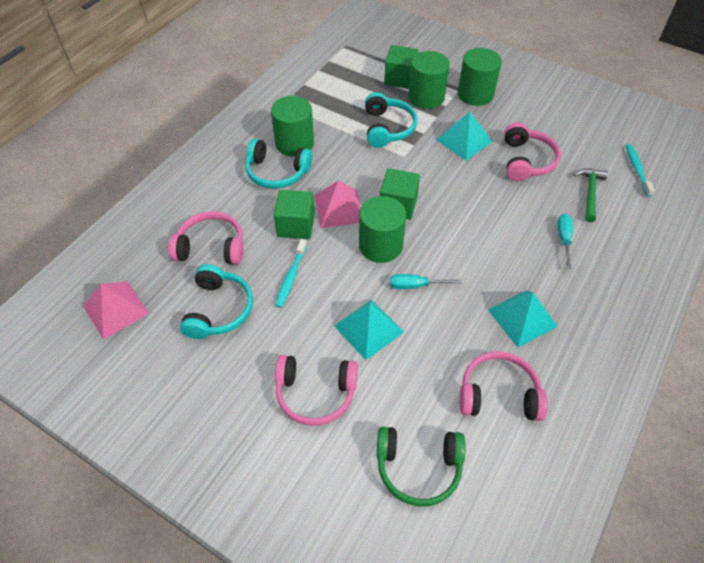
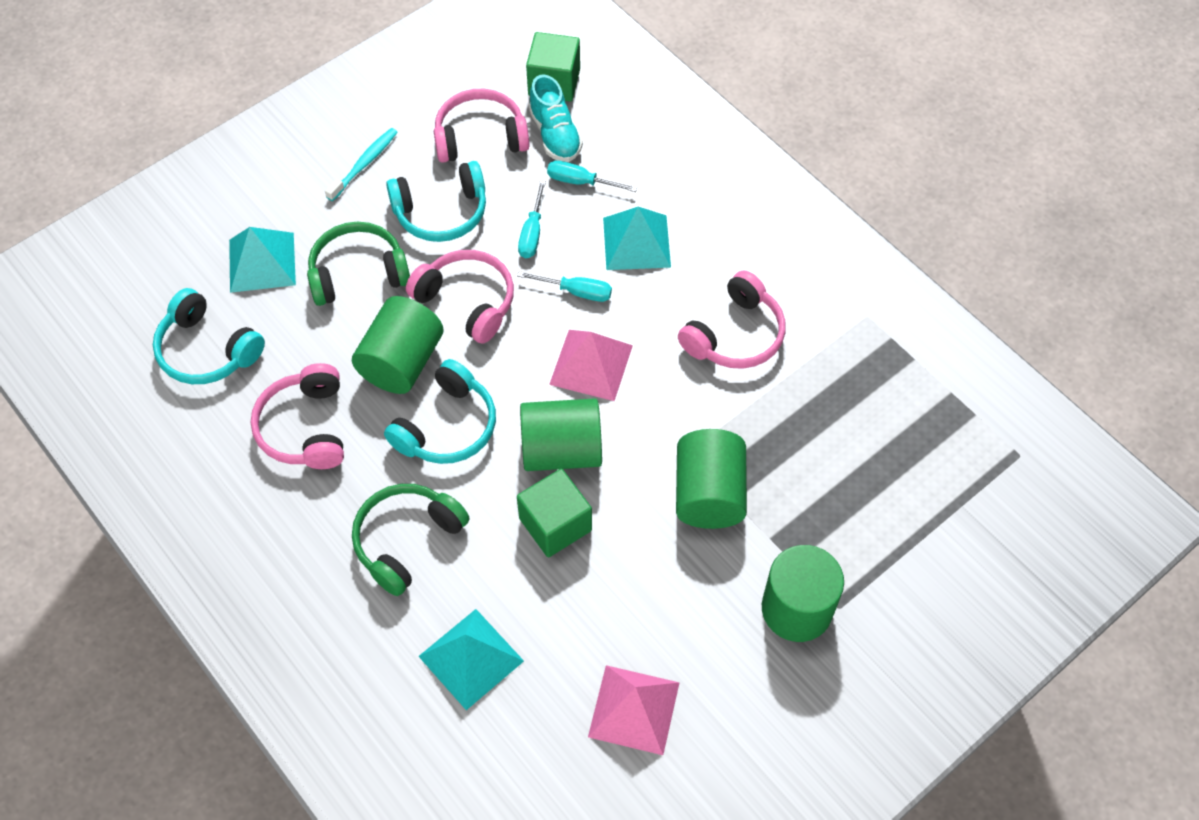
green cube: 3 -> 2
green hammer: 1 -> 0
green headphones: 1 -> 2
turquoise screwdriver: 2 -> 3
turquoise shoe: 0 -> 1
turquoise toothbrush: 2 -> 1

